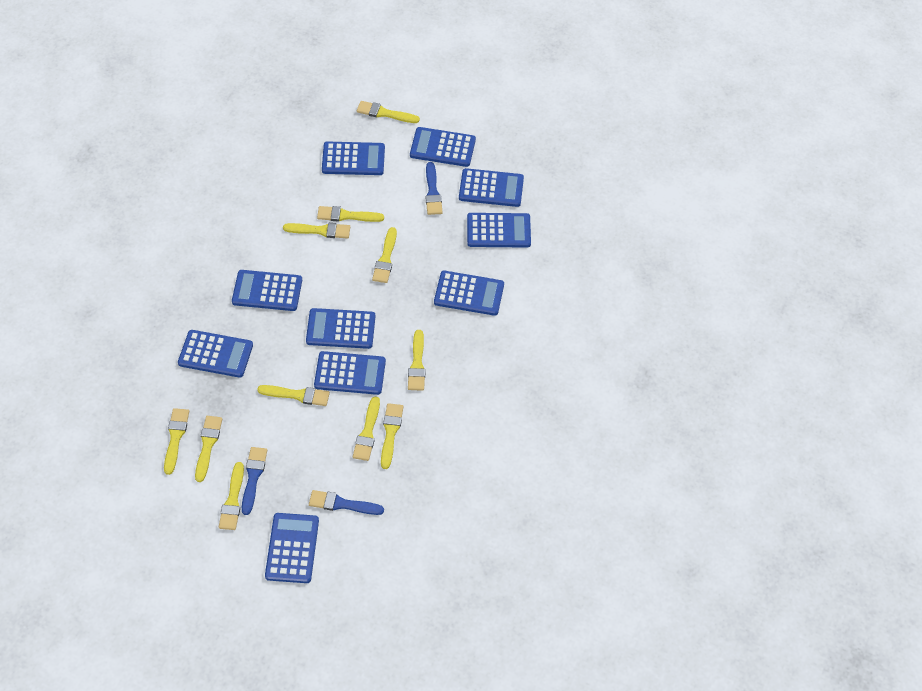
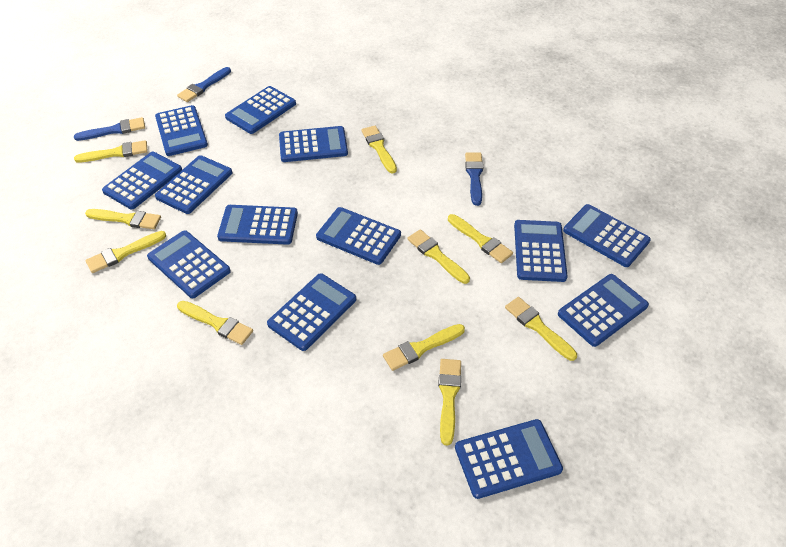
blue calculator: 10 -> 13
yellow brush: 11 -> 10

